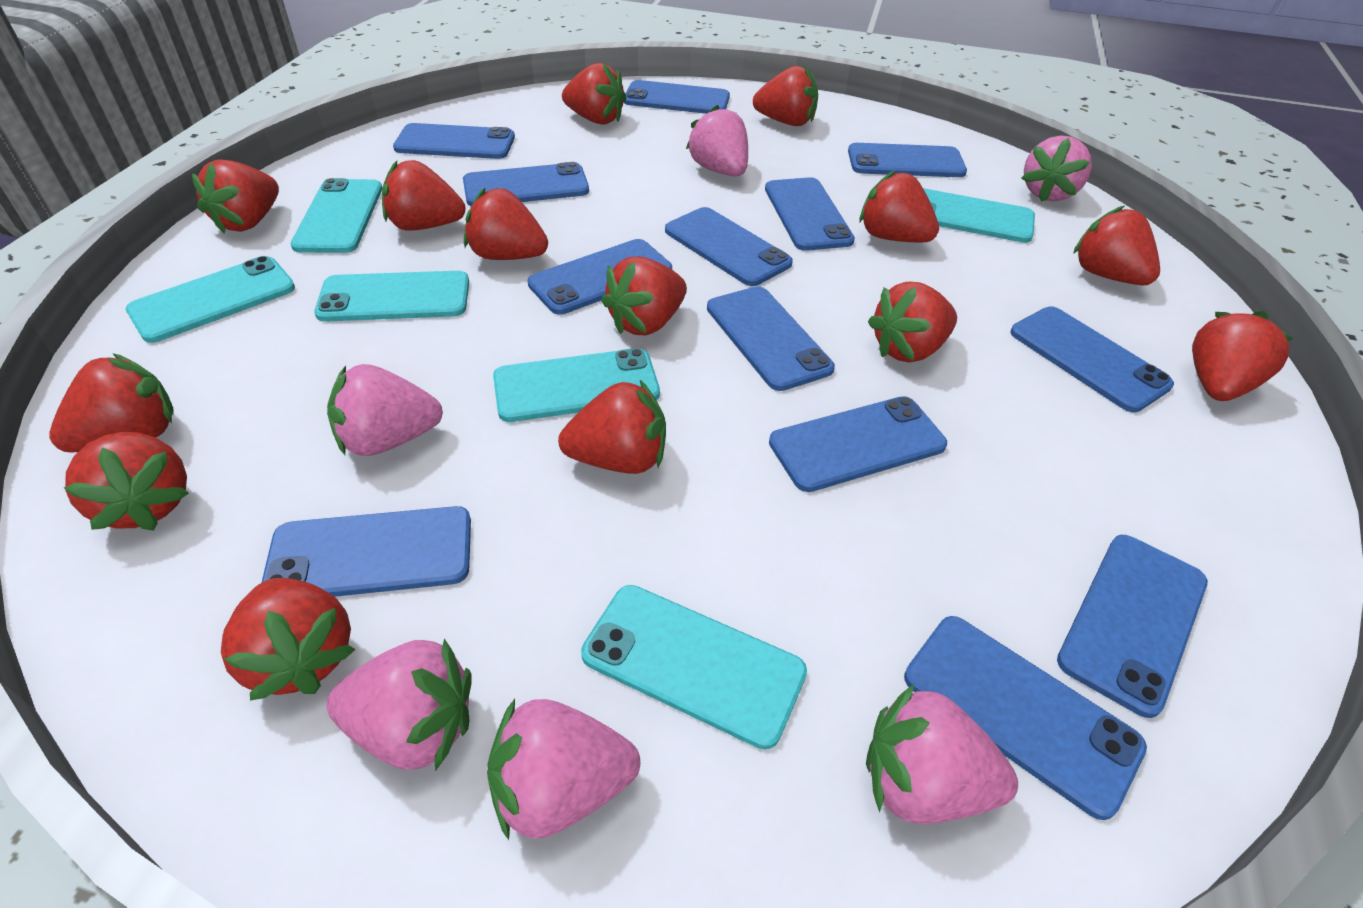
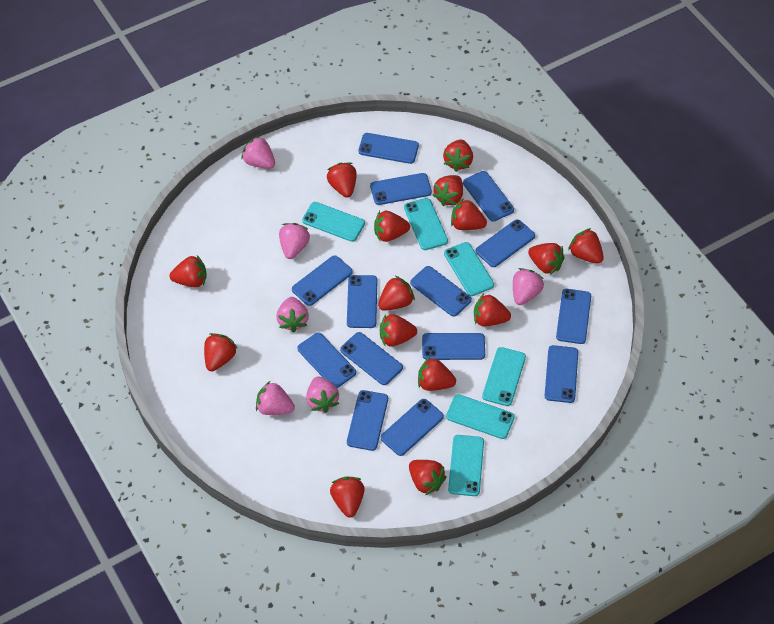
blue phone: 13 -> 14
red strawberry: 14 -> 15

